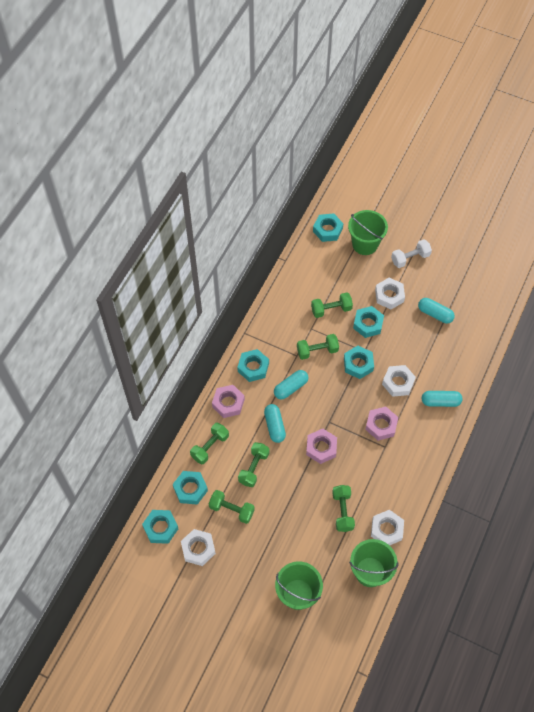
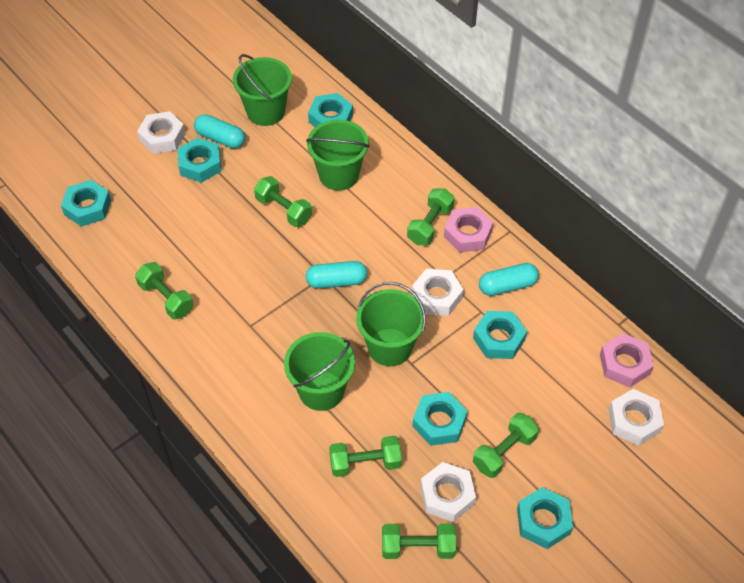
green bucket: 3 -> 4
pink nut: 3 -> 2
turquoise capsule: 4 -> 3
white dumbbell: 1 -> 0

